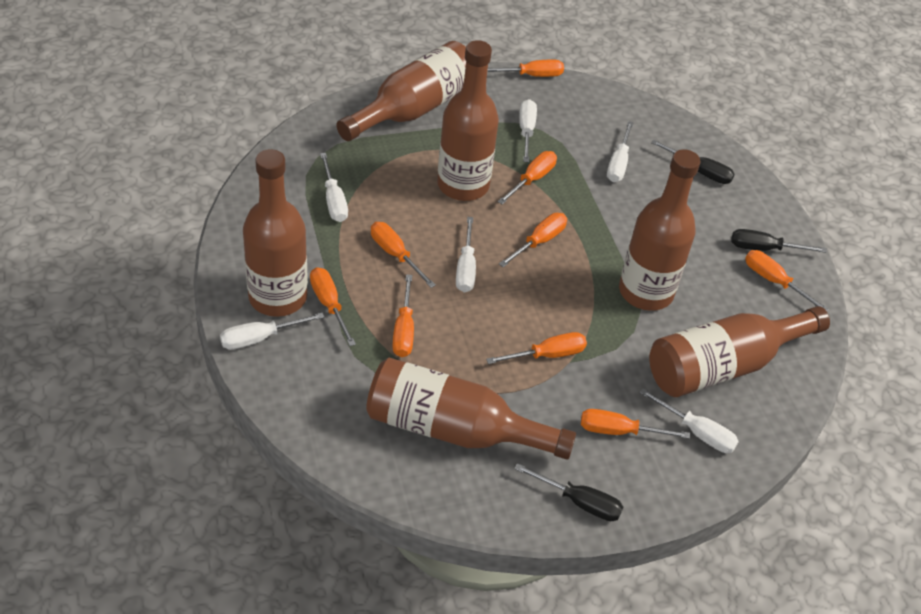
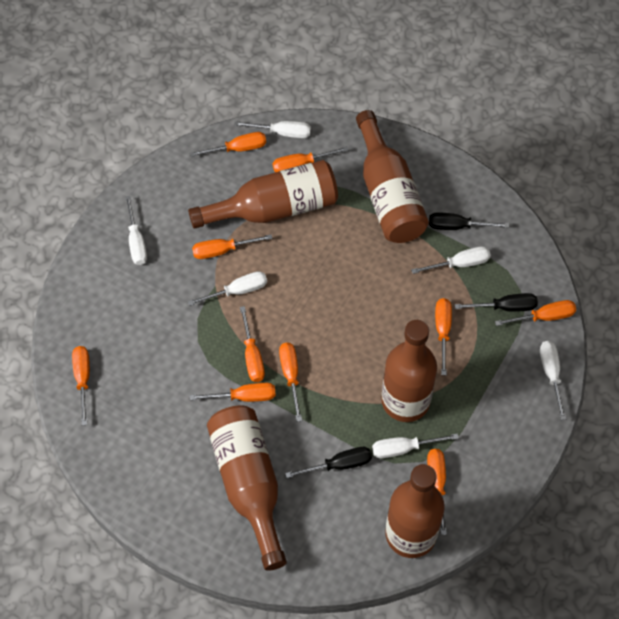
brown bottle: 6 -> 5
orange screwdriver: 9 -> 10

